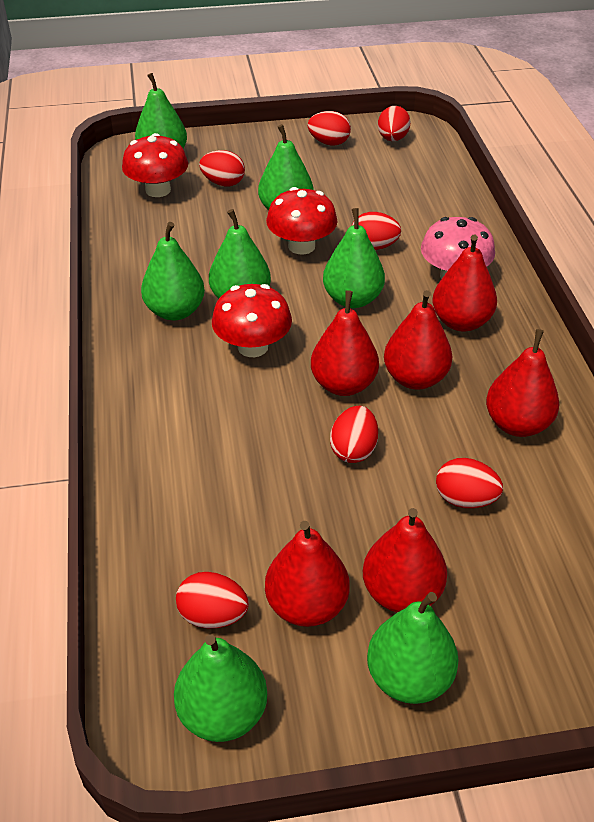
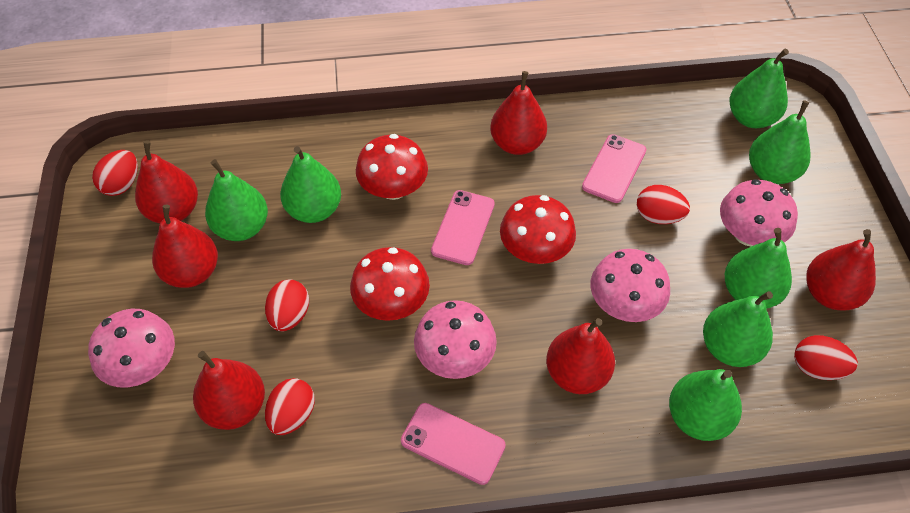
pink mushroom: 1 -> 4
pink phone: 0 -> 3
red egg: 7 -> 5

